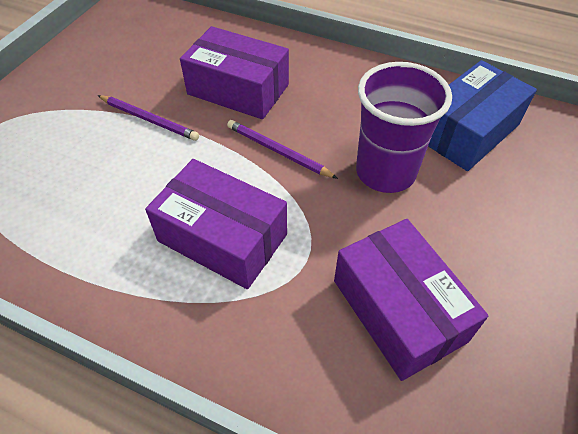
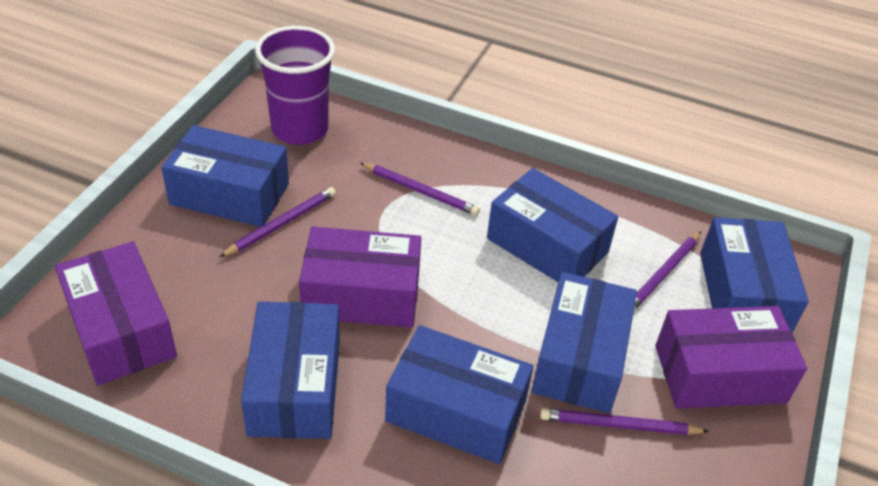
blue box: 1 -> 6
purple pencil: 2 -> 4

